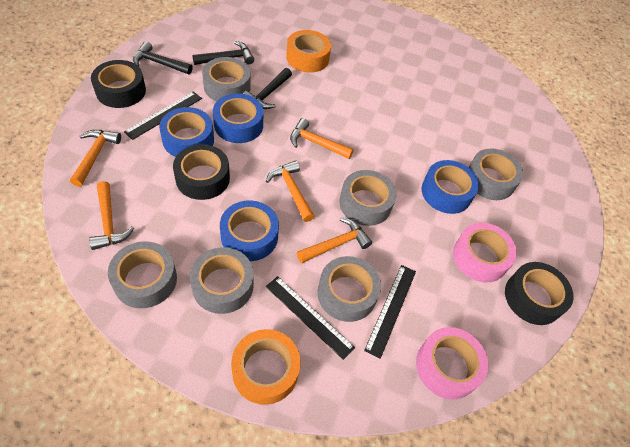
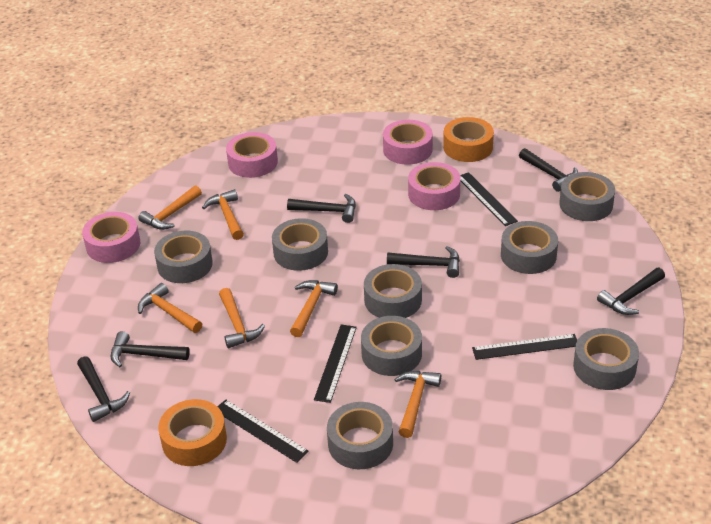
black hammer: 3 -> 6
black ruler: 3 -> 4
black tape: 3 -> 0
blue tape: 4 -> 0
grey tape: 6 -> 8
orange hammer: 5 -> 6
pink tape: 2 -> 4

